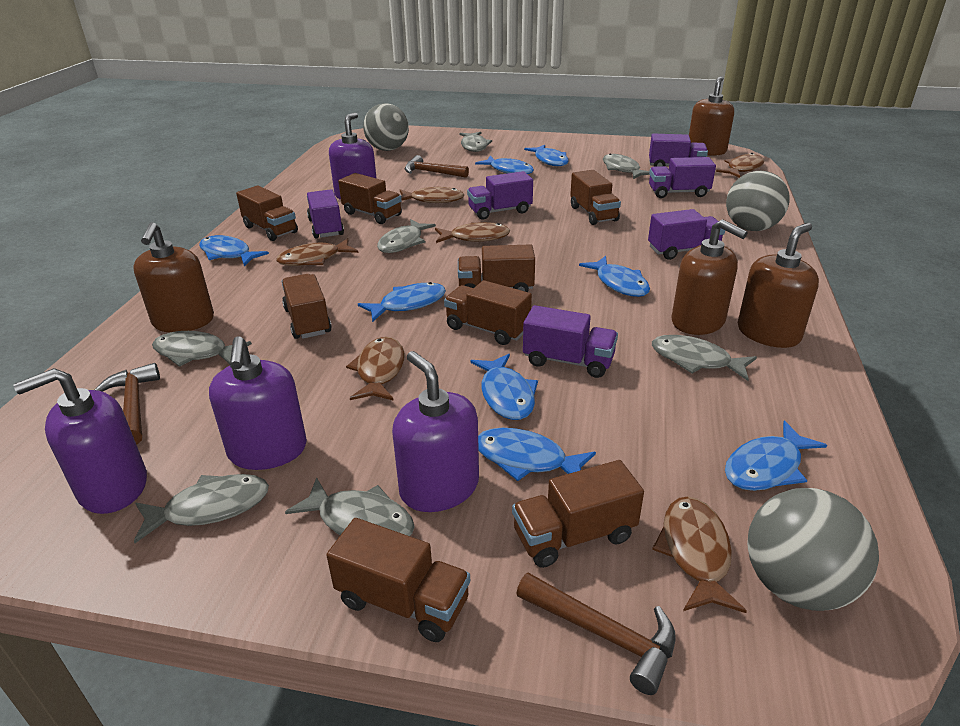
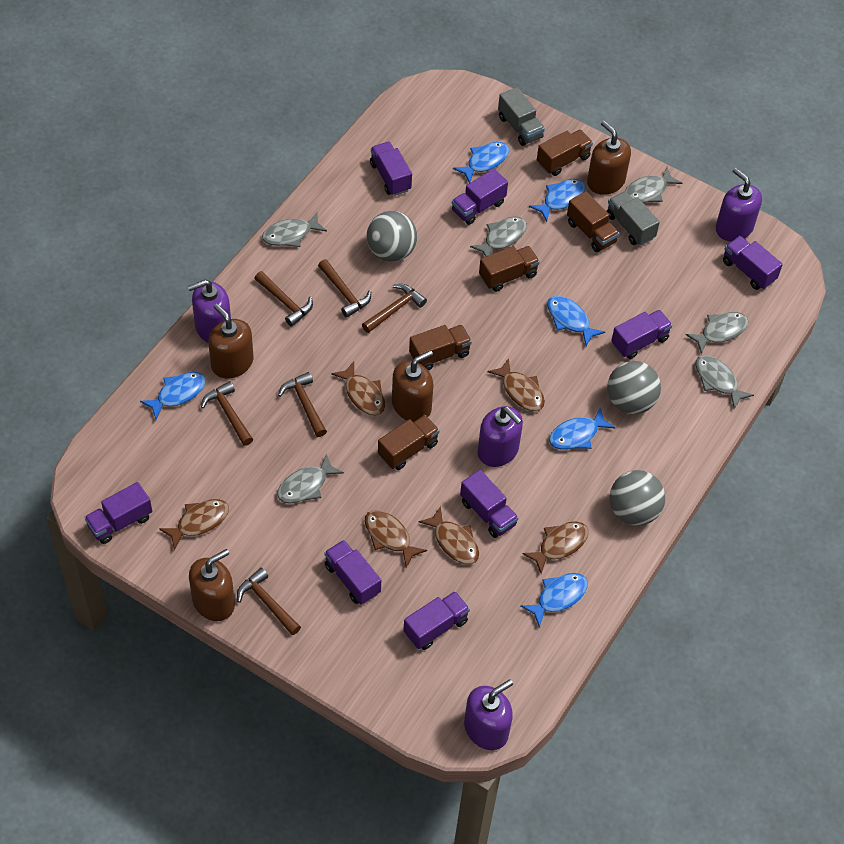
blue fish: 8 -> 6
brown hammer: 3 -> 6
brown truck: 8 -> 5
grey fish: 7 -> 6
grey truck: 0 -> 2
purple truck: 6 -> 8

